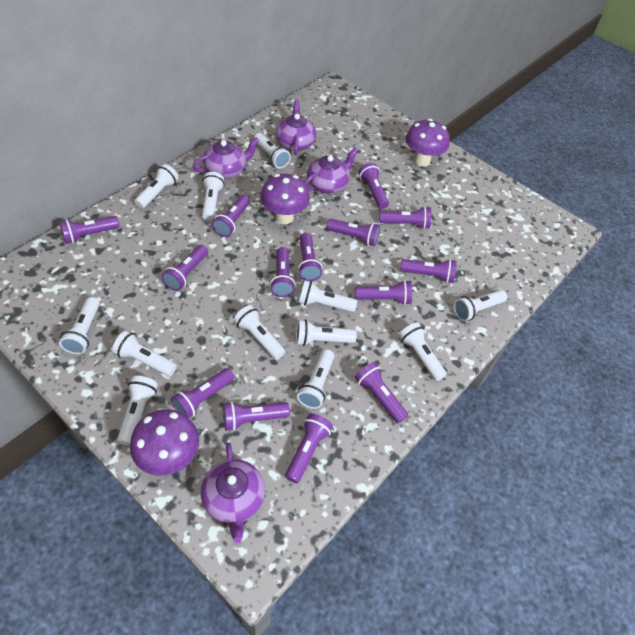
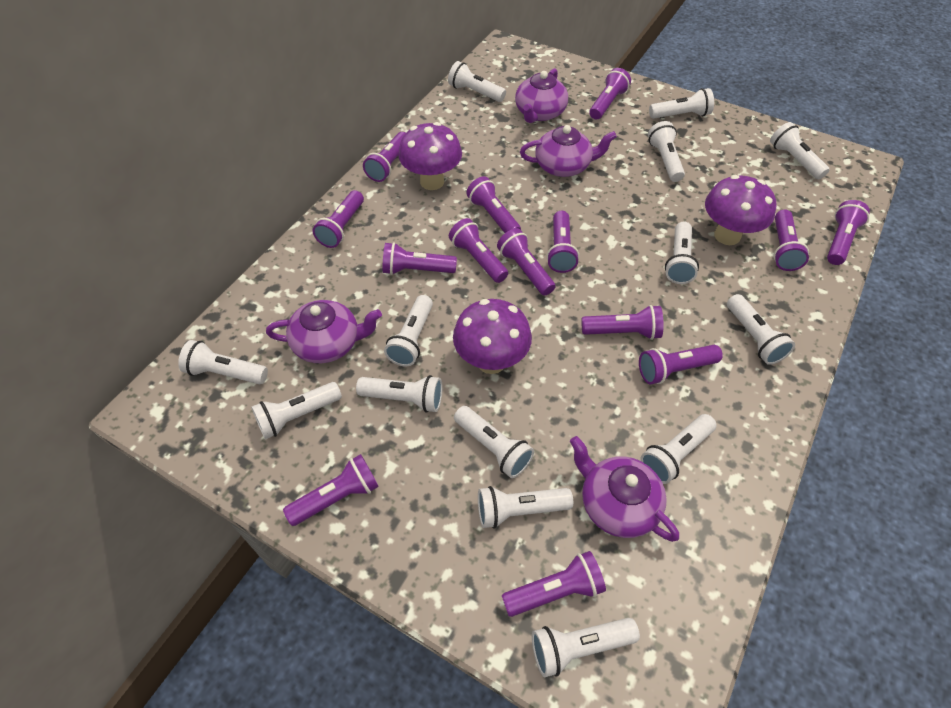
white flashlight: 12 -> 14

